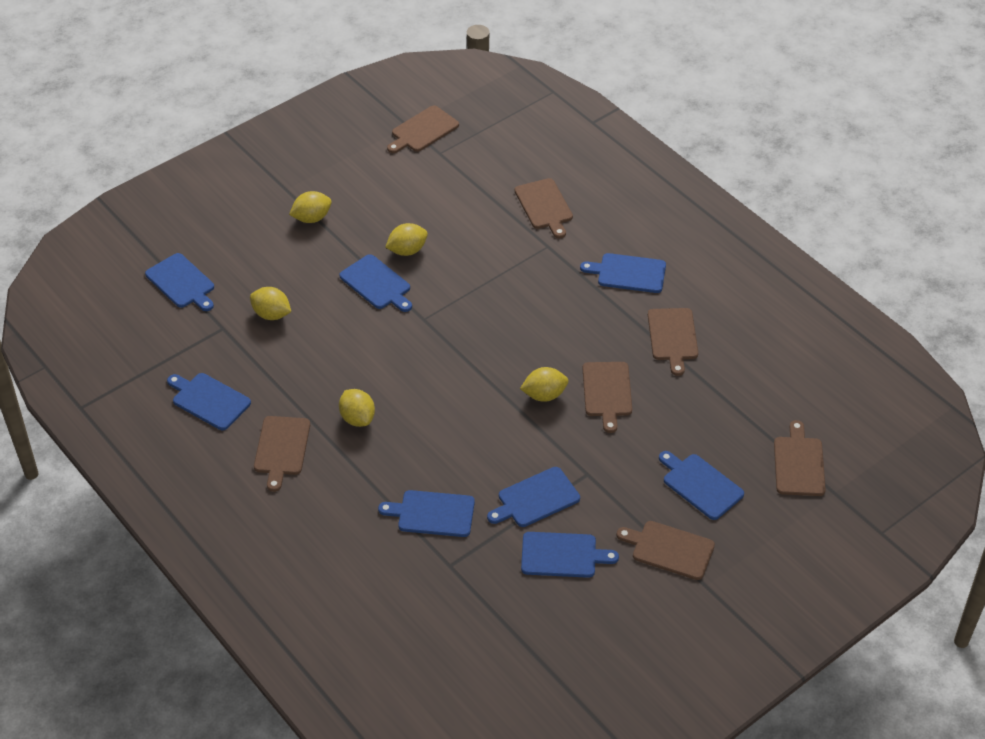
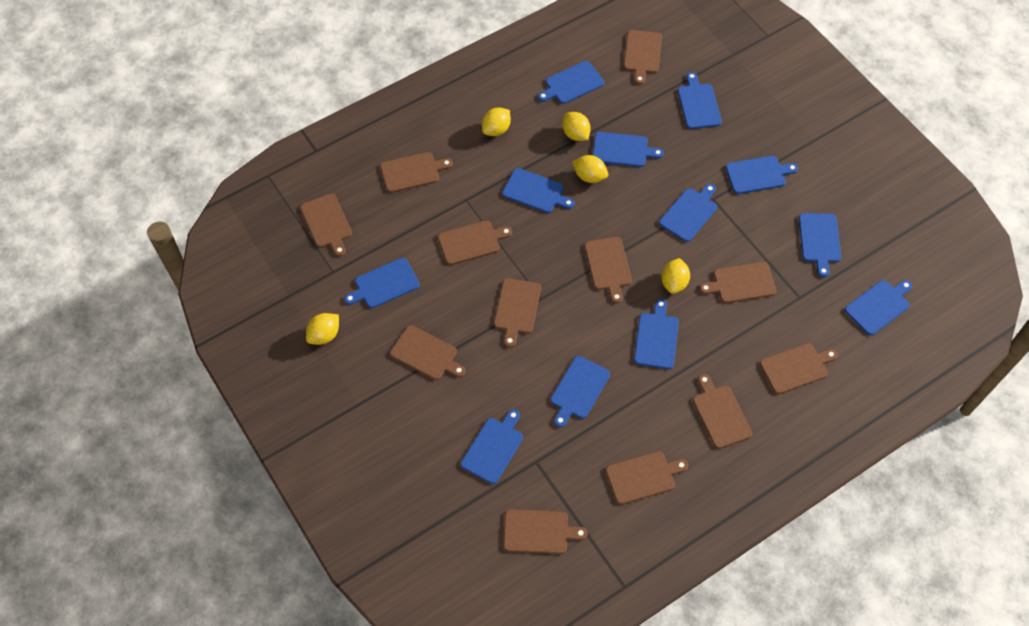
blue cutting board: 8 -> 12
brown cutting board: 7 -> 12

